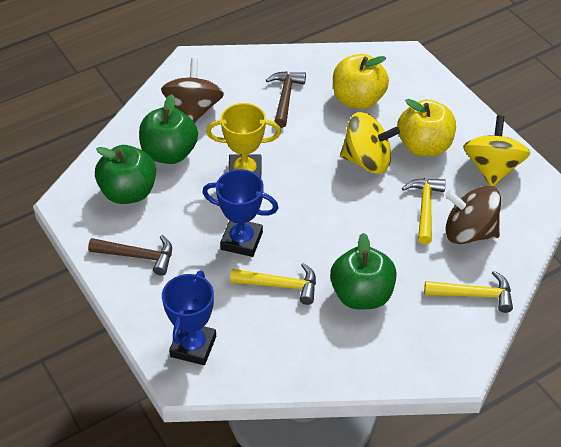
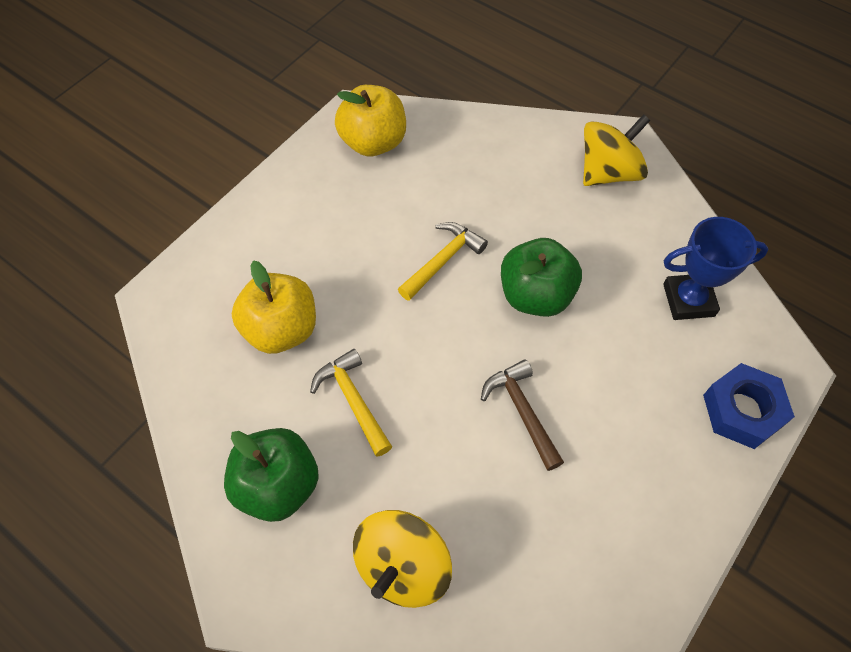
blue nut: 0 -> 1
blue trophy: 2 -> 1
brown hammer: 2 -> 1
brown spinning top: 2 -> 0
green apple: 3 -> 2
yellow hammer: 3 -> 2
yellow trophy: 1 -> 0

